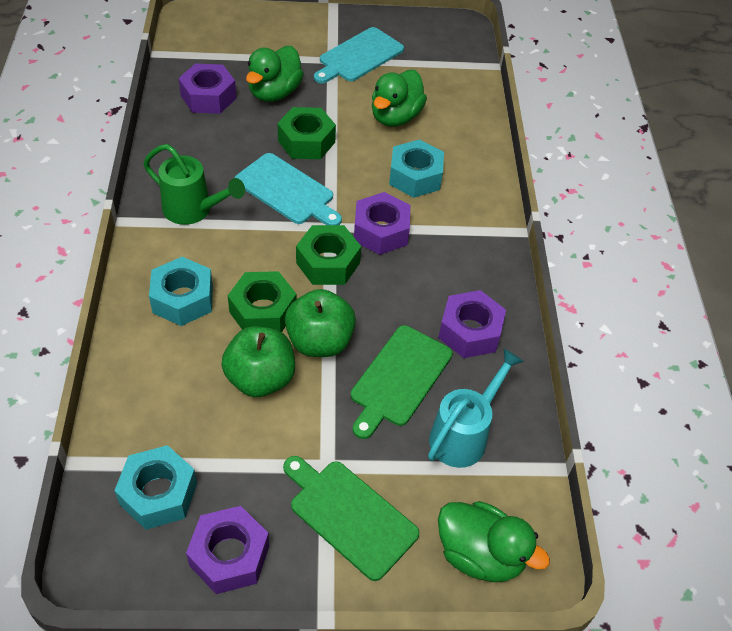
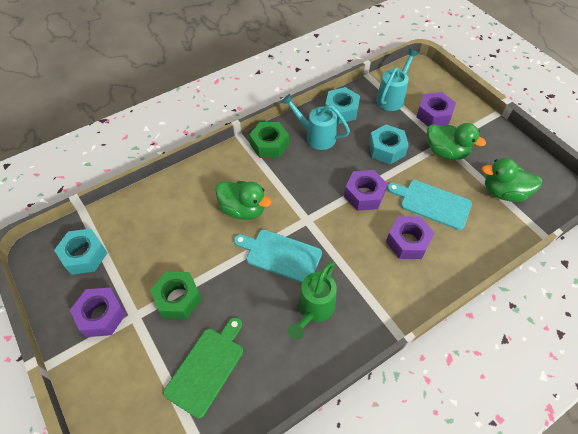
green apple: 2 -> 0
green cutting board: 2 -> 1
green nut: 3 -> 2
turquoise watering can: 1 -> 2

